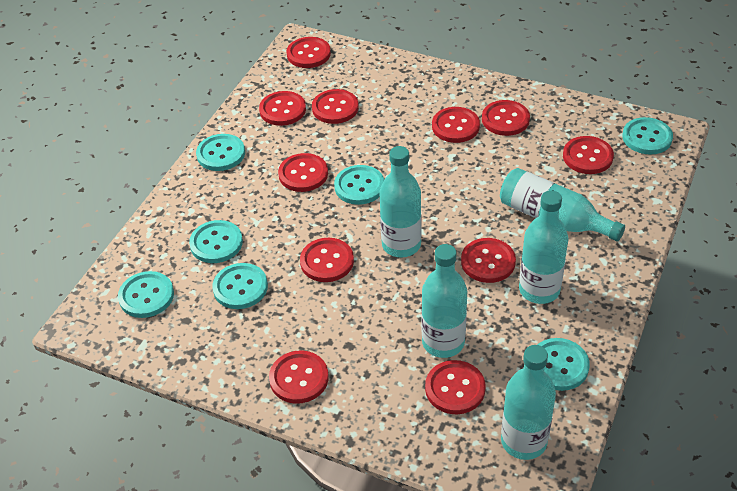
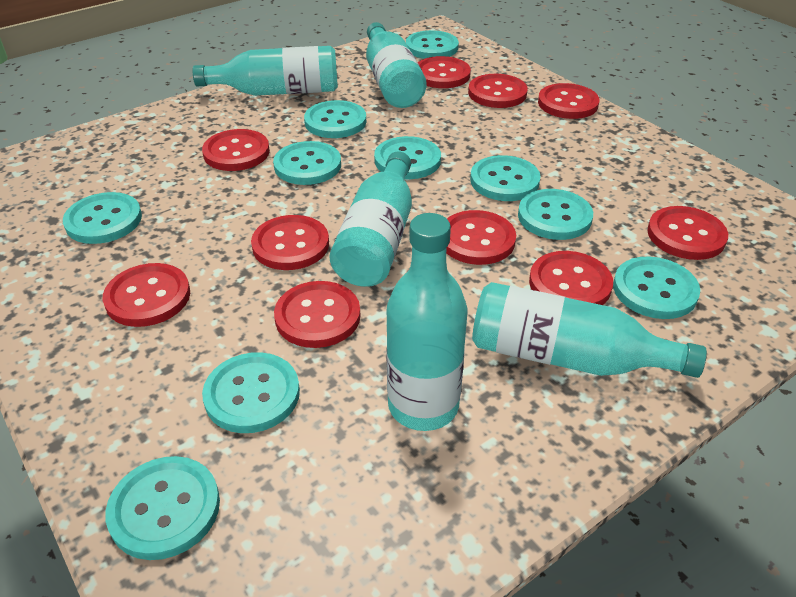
red button: 11 -> 10
turquoise button: 7 -> 10

